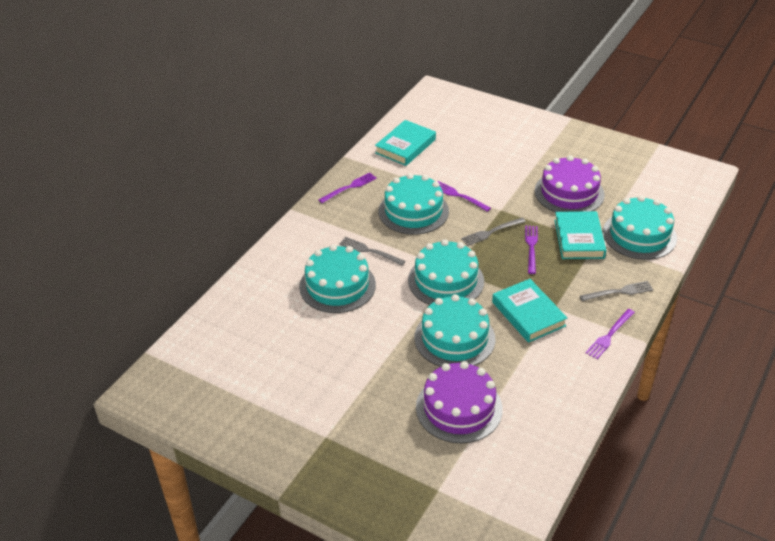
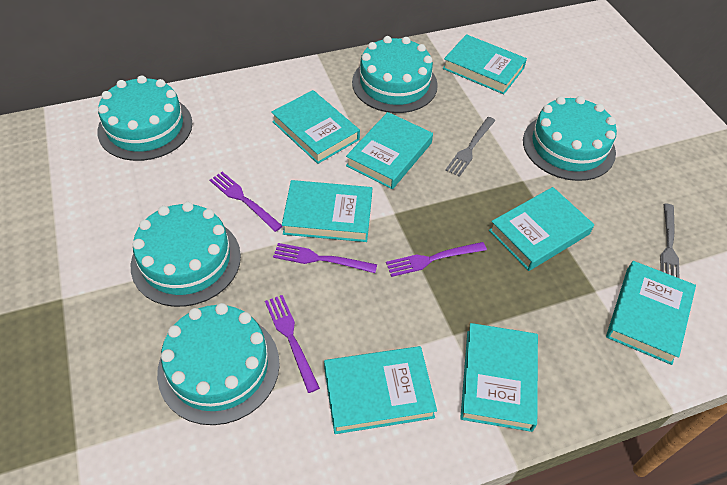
grey fork: 3 -> 2
purple cake: 2 -> 0
turquoise book: 3 -> 8

